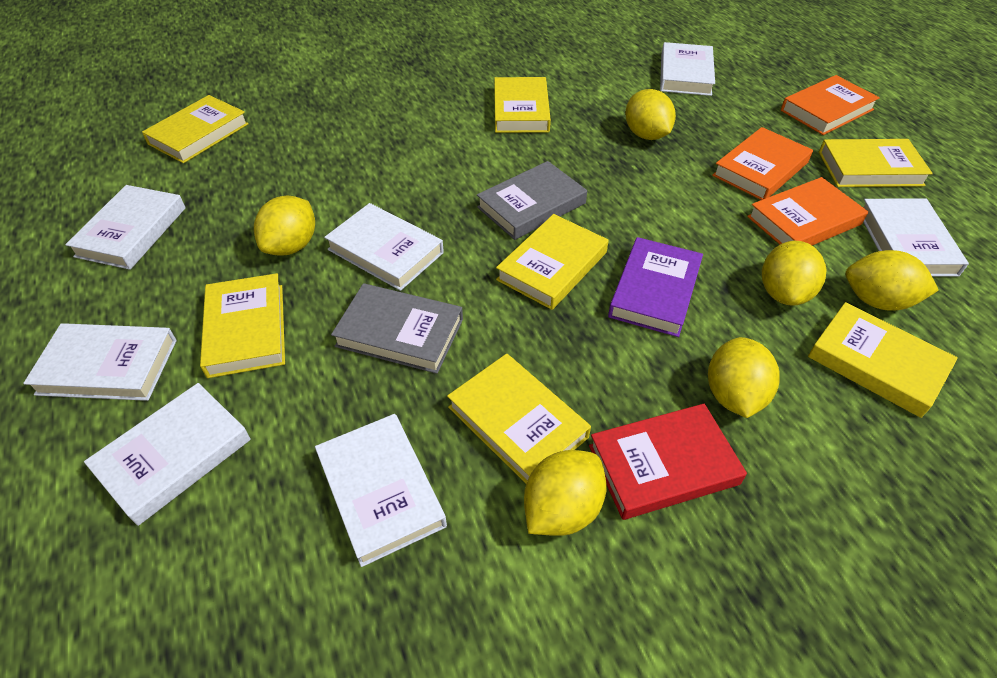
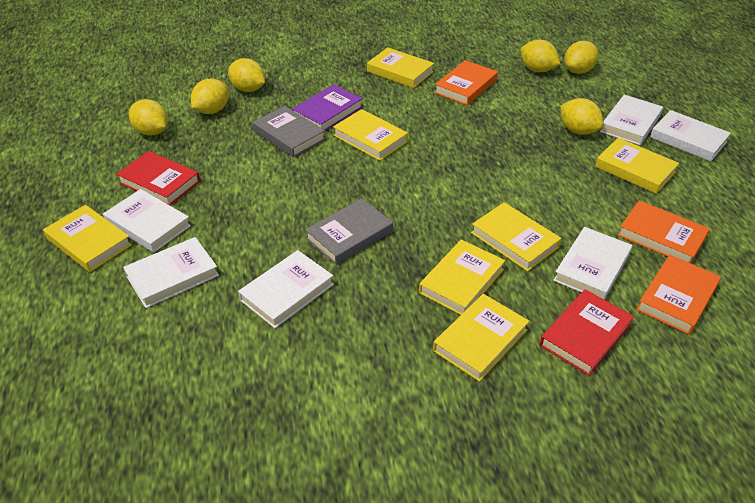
red book: 1 -> 2
white book: 7 -> 6

